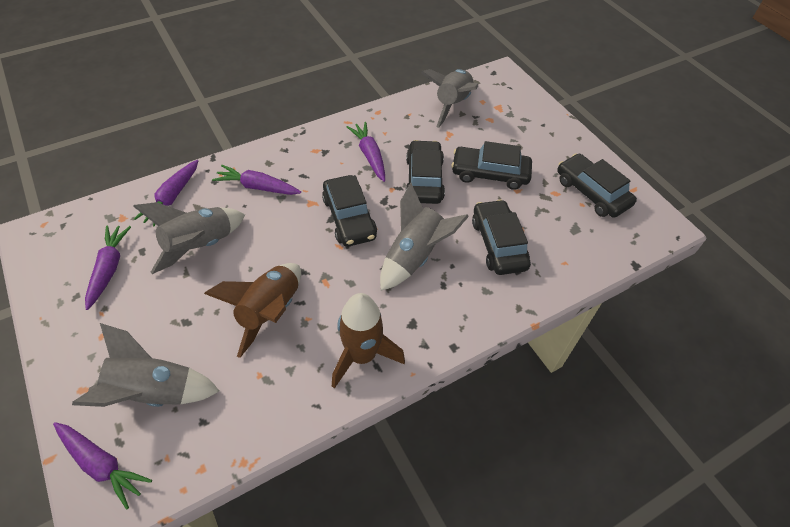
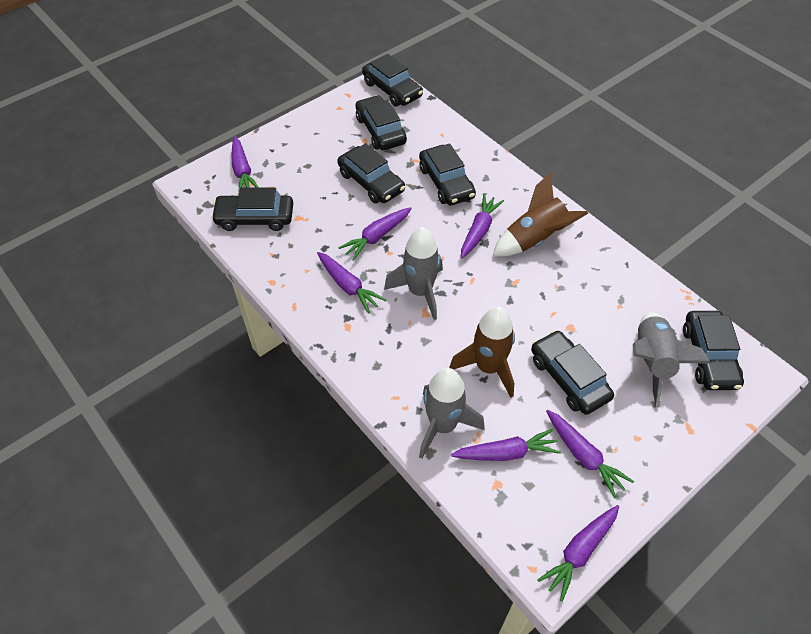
black car: 5 -> 7
grey rocket: 4 -> 3
purple carrot: 5 -> 7

